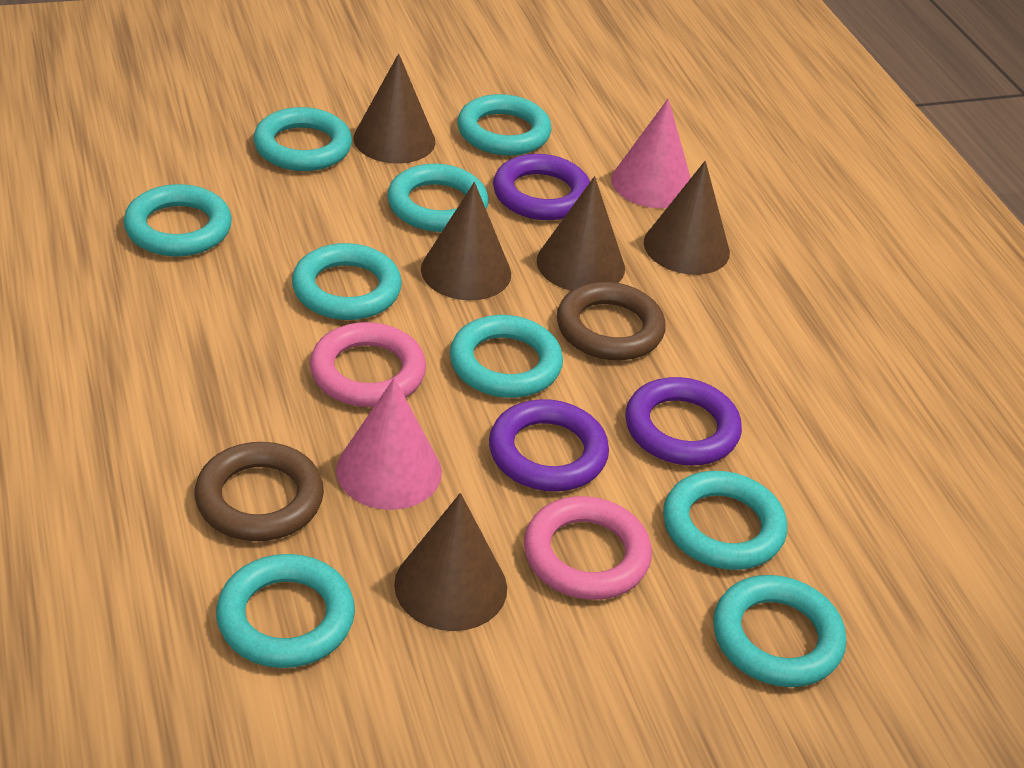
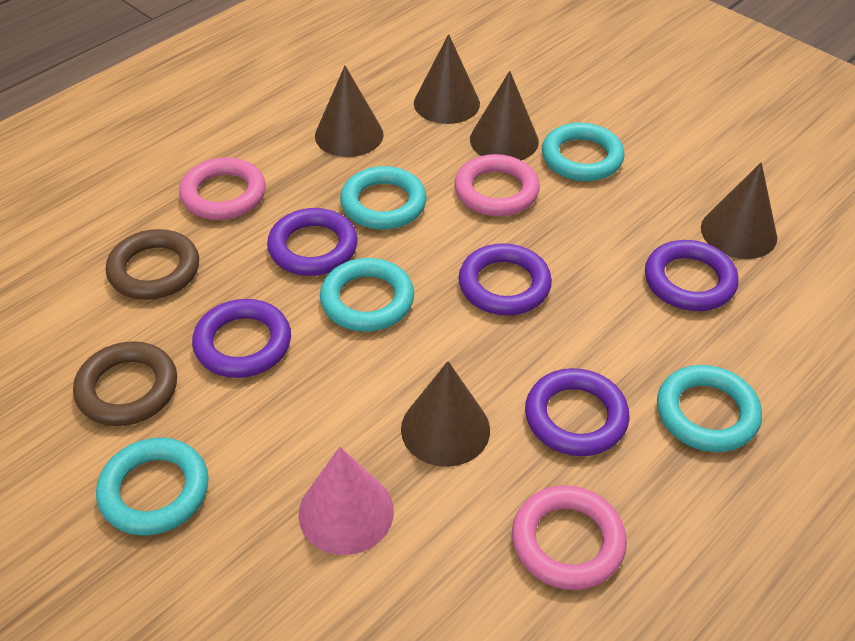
pink cone: 2 -> 1
pink ring: 2 -> 3
purple ring: 3 -> 5
turquoise ring: 9 -> 5

